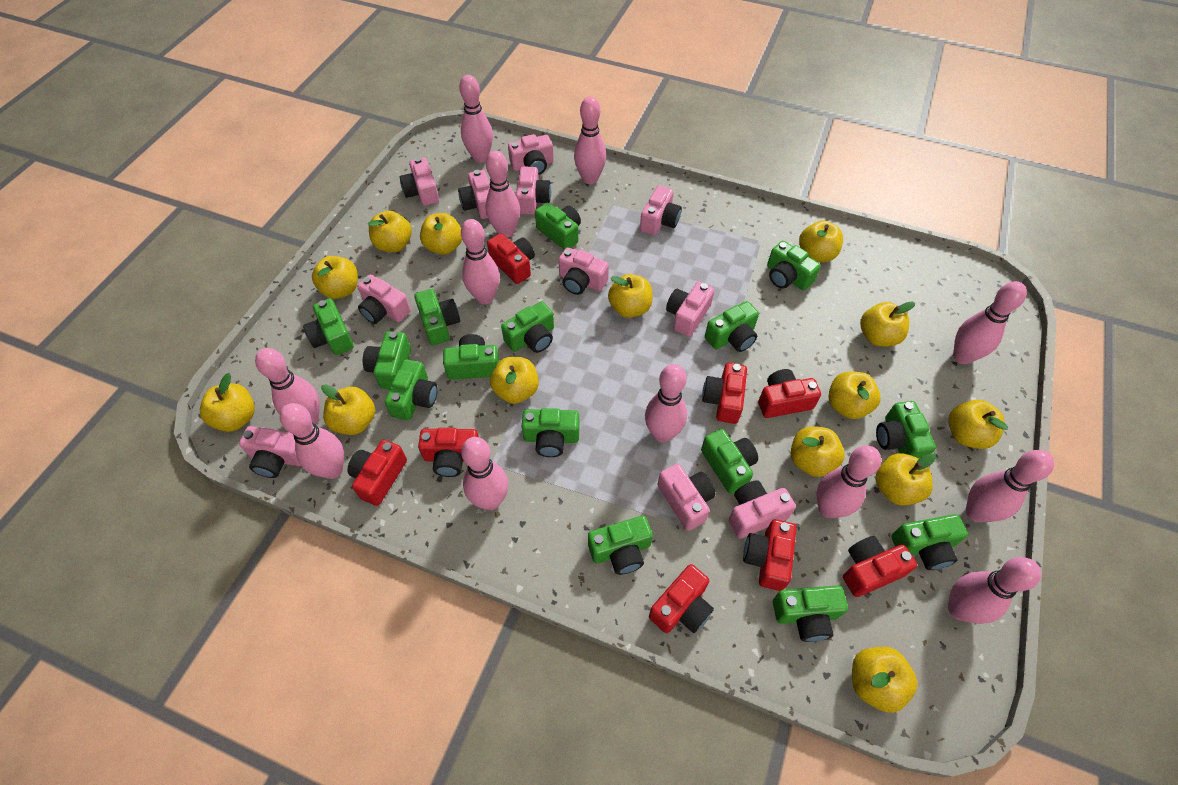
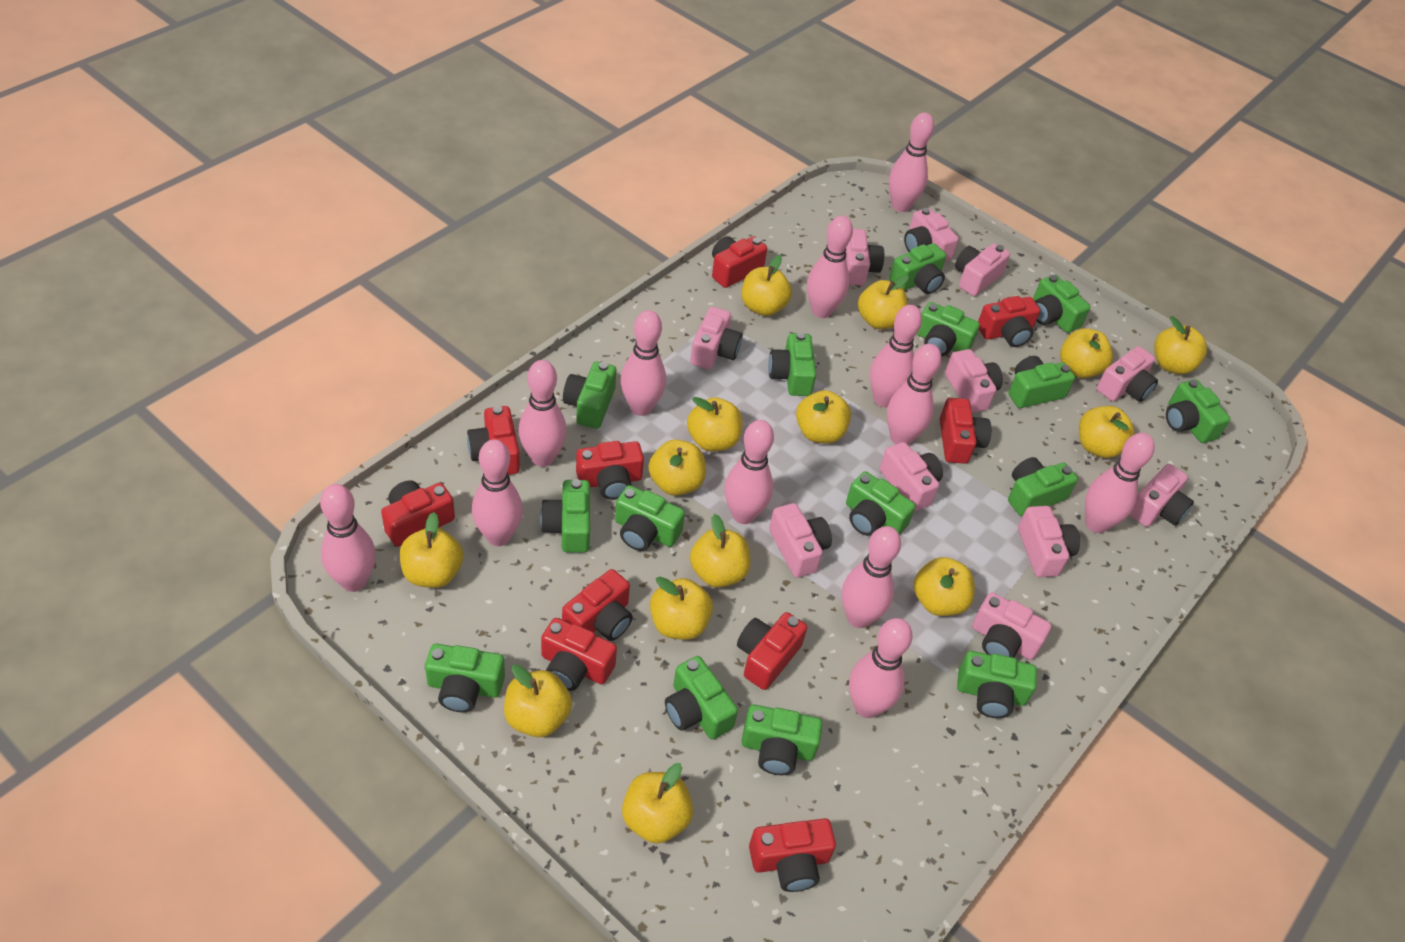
red camera: 8 -> 10

